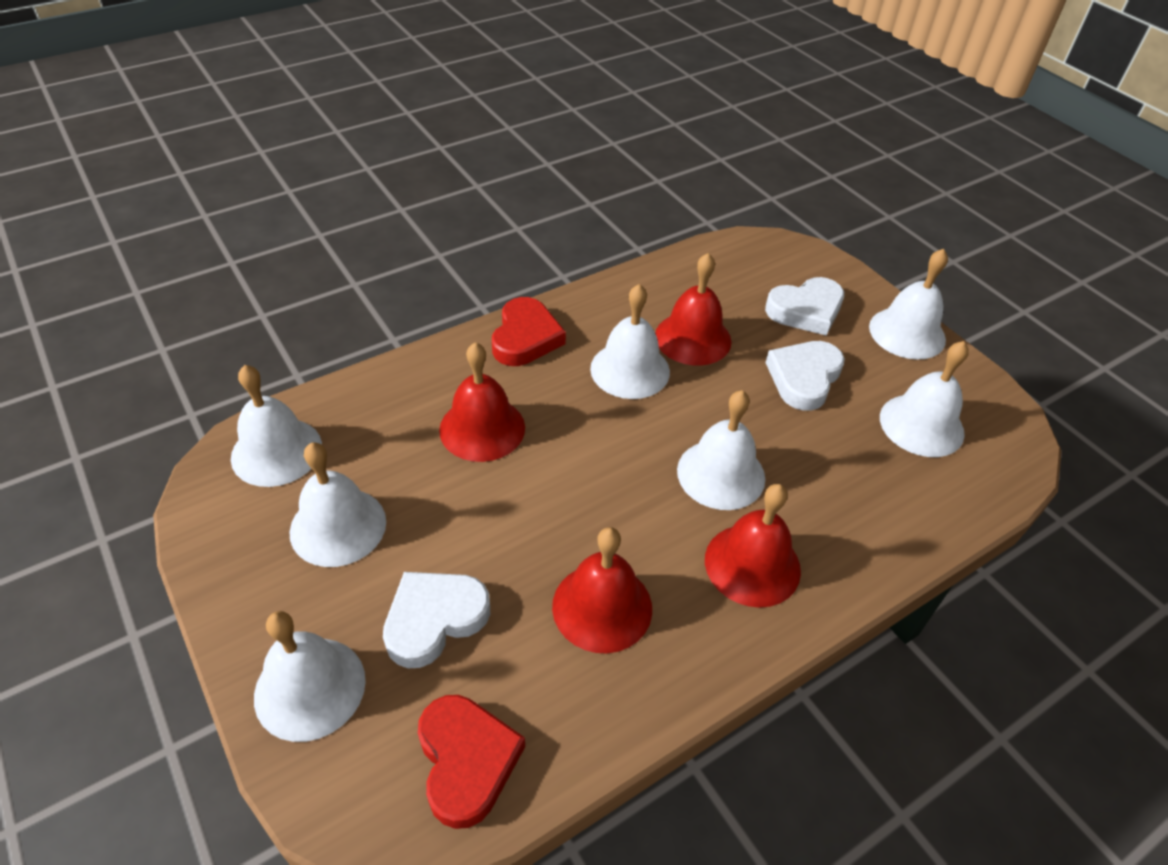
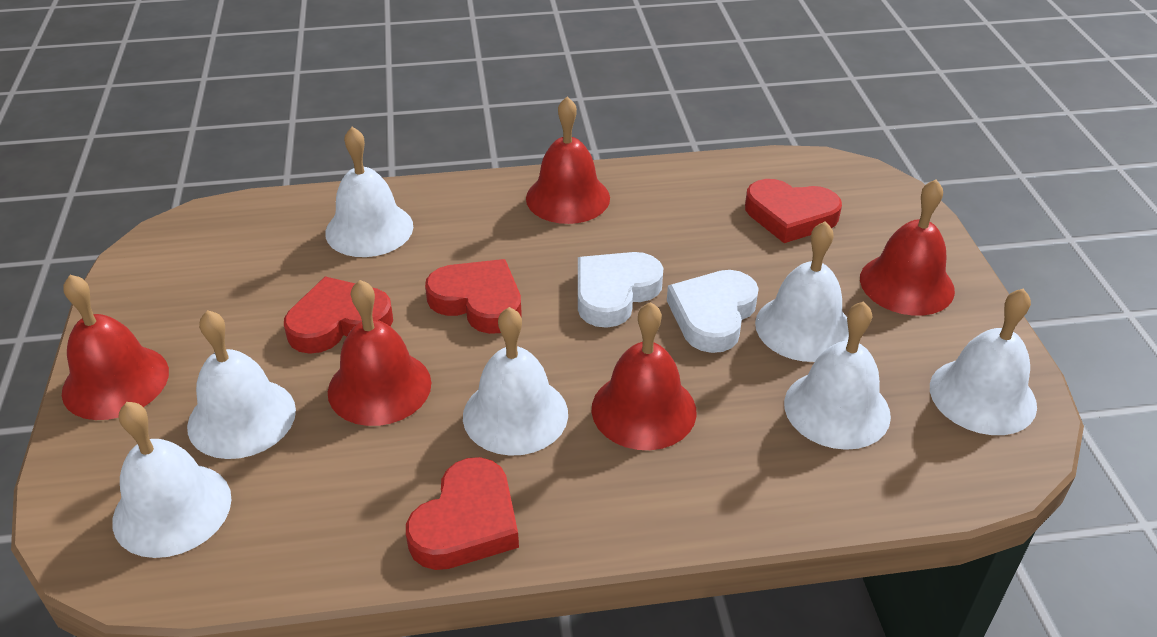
red bell: 4 -> 5
red heart: 2 -> 4
white heart: 3 -> 2

